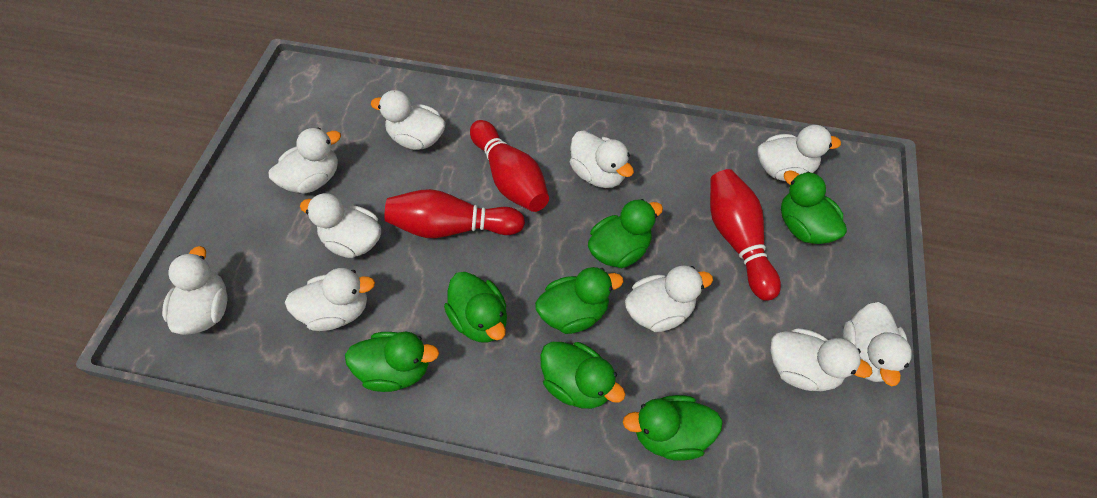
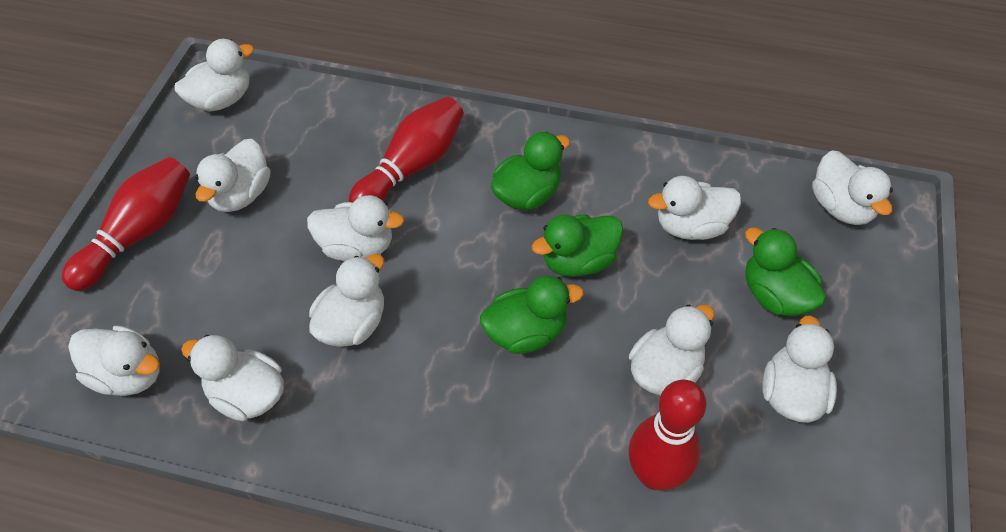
green duck: 7 -> 4

